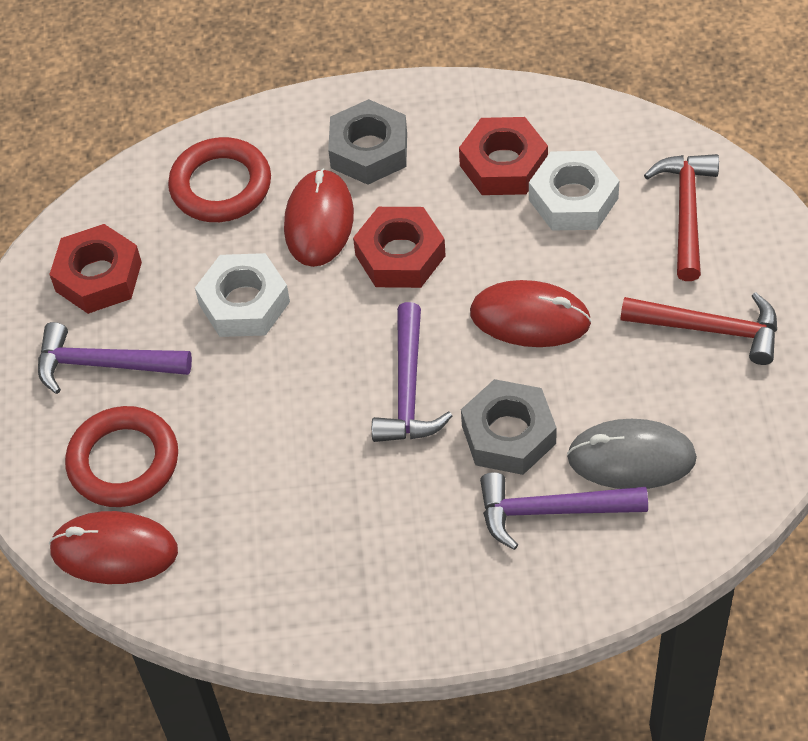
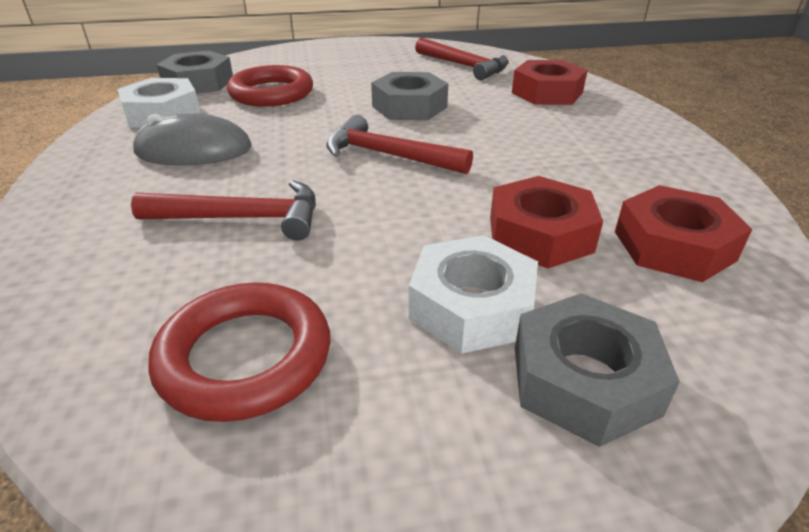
grey nut: 2 -> 3
purple hammer: 3 -> 0
red hammer: 2 -> 3
red mouse: 3 -> 0

